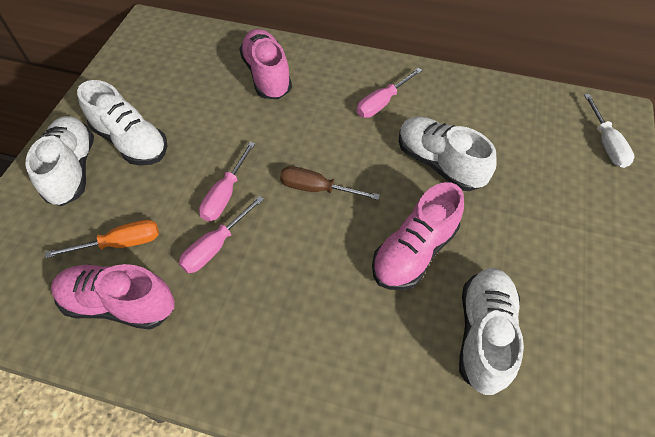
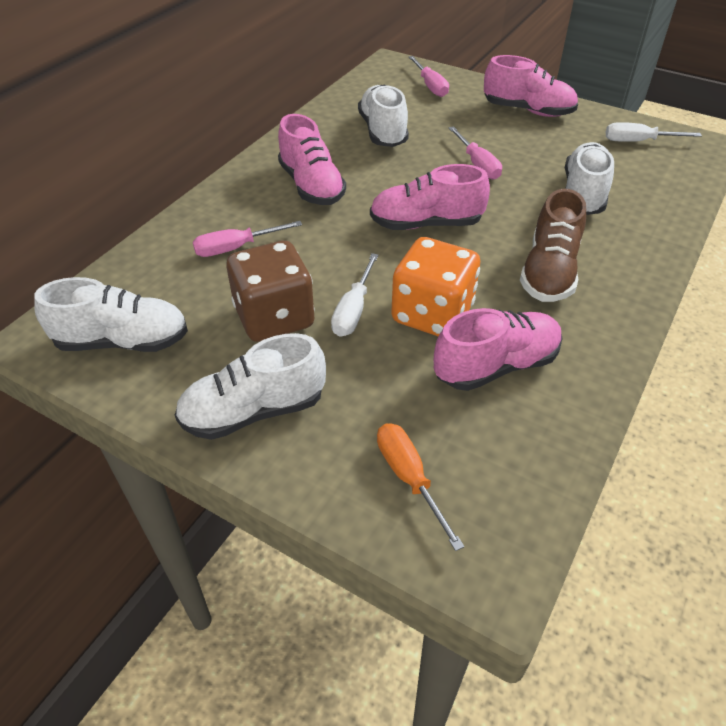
brown dice: 0 -> 1
brown screwdriver: 1 -> 0
brown shoe: 0 -> 1
orange dice: 0 -> 1
pink shoe: 3 -> 4
white screwdriver: 1 -> 2

